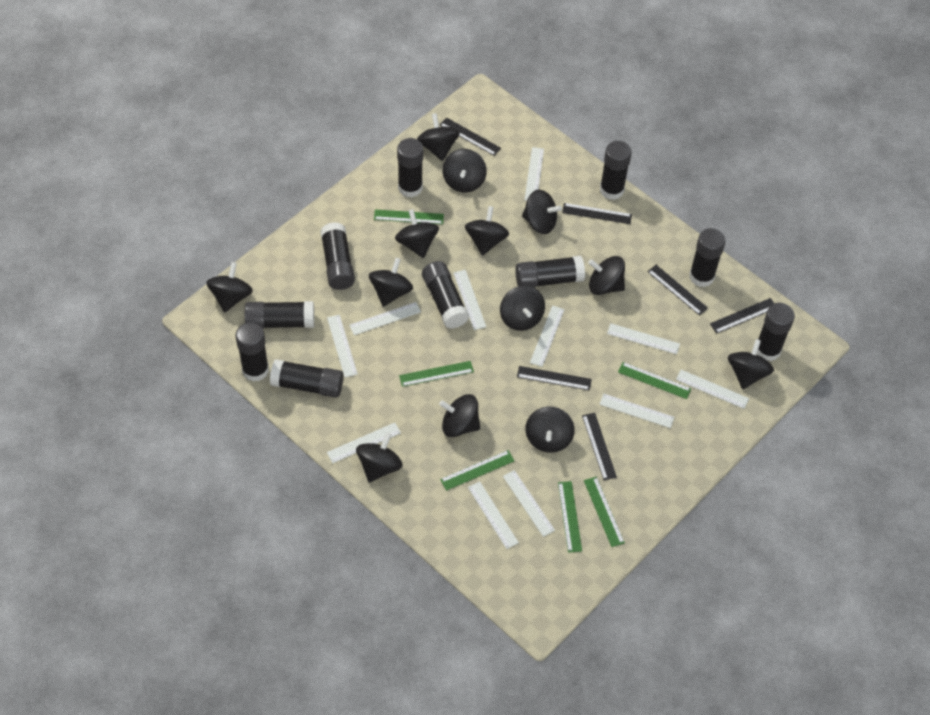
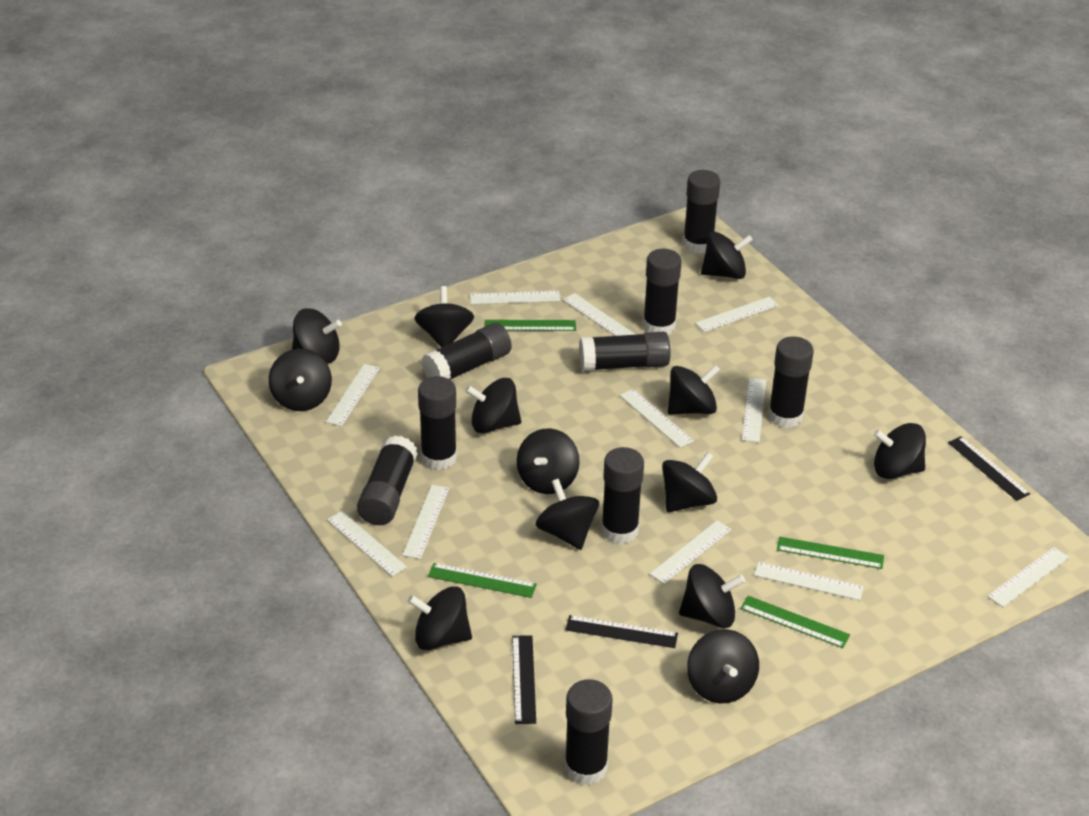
black glue stick: 10 -> 9
black ruler: 6 -> 3
green ruler: 6 -> 4

